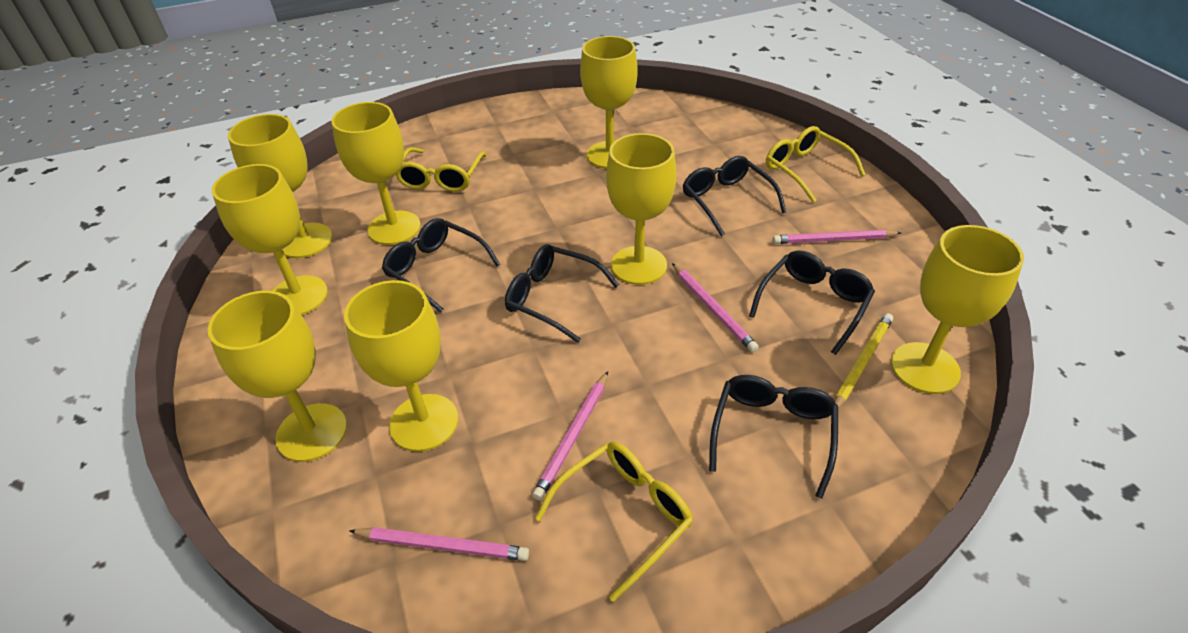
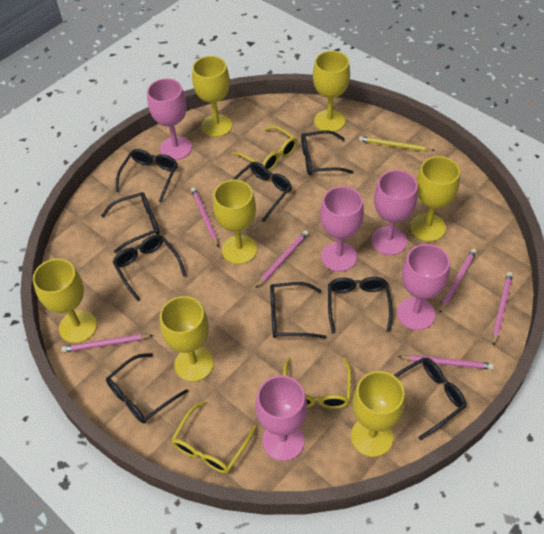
black glasses: 5 -> 9
pink goblet: 0 -> 5
pink pencil: 4 -> 6
yellow goblet: 8 -> 7

